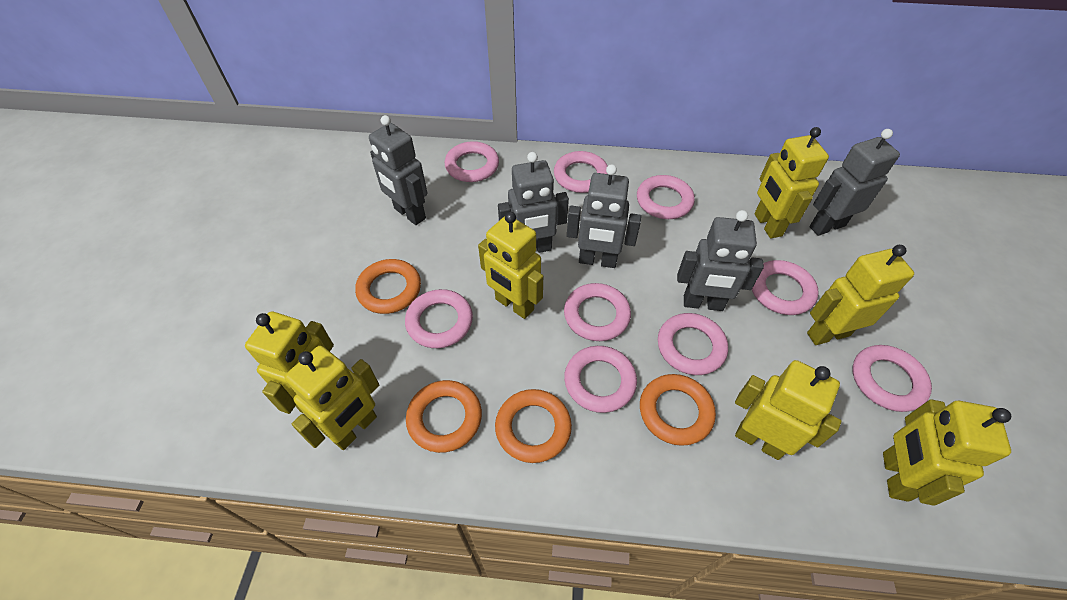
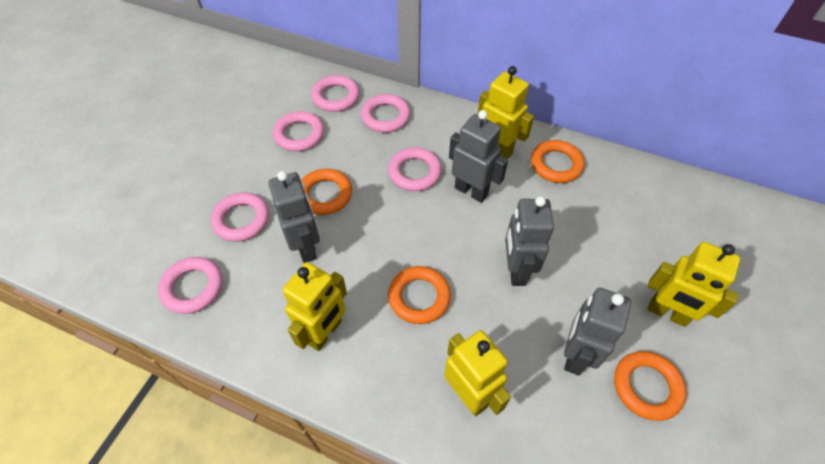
grey robot: 5 -> 4
pink ring: 9 -> 6
yellow robot: 7 -> 4

